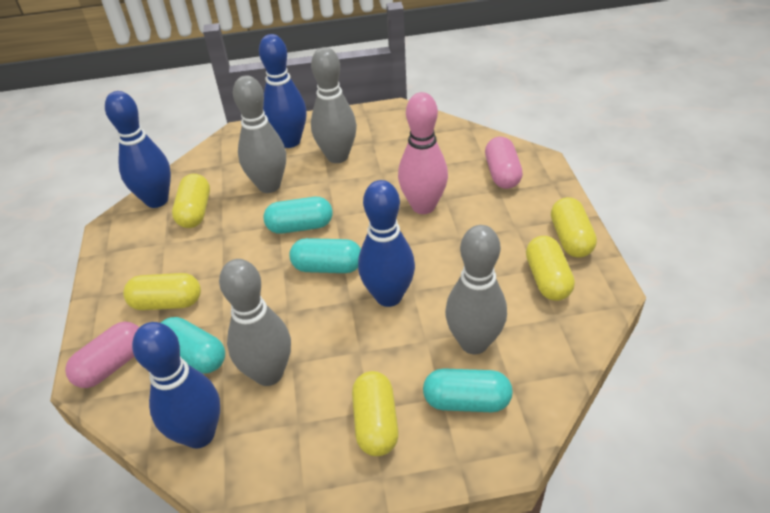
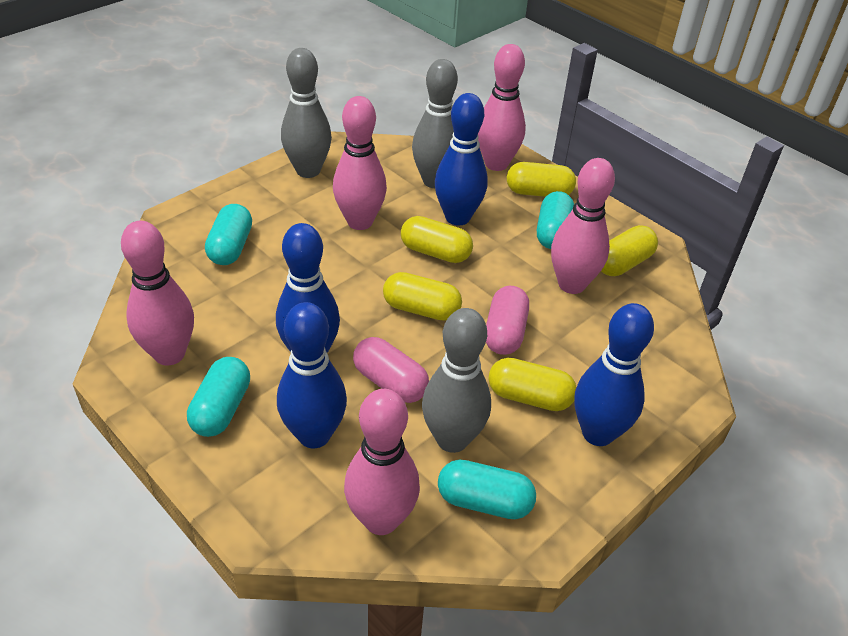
grey bowling pin: 4 -> 3
pink bowling pin: 1 -> 5

